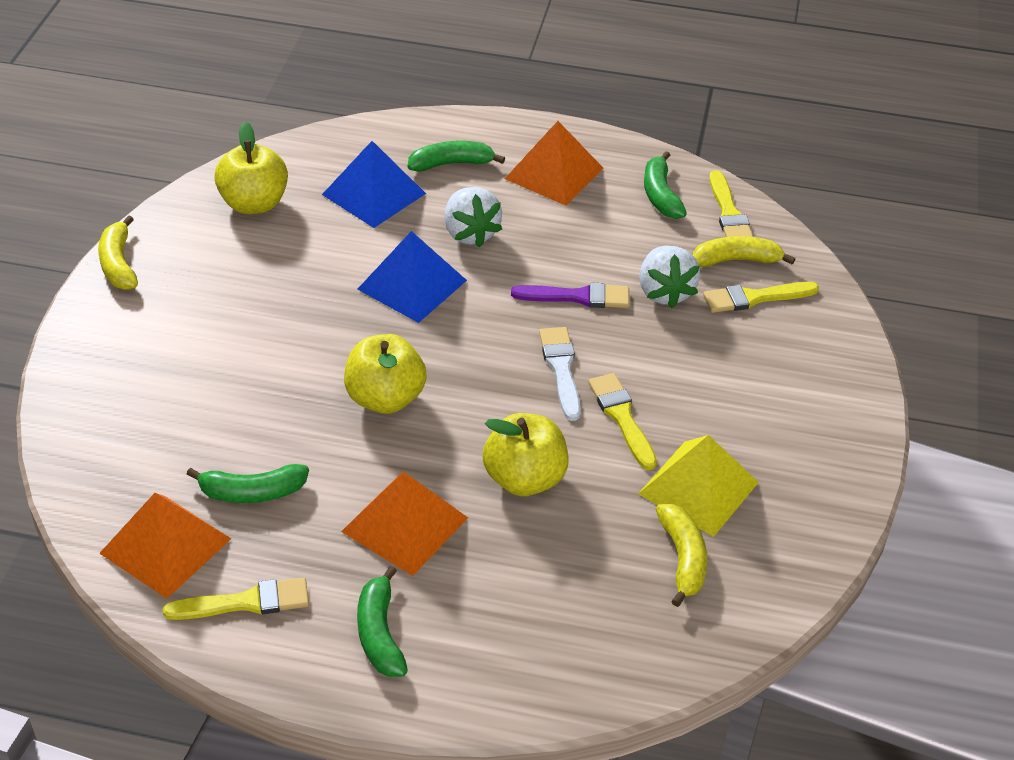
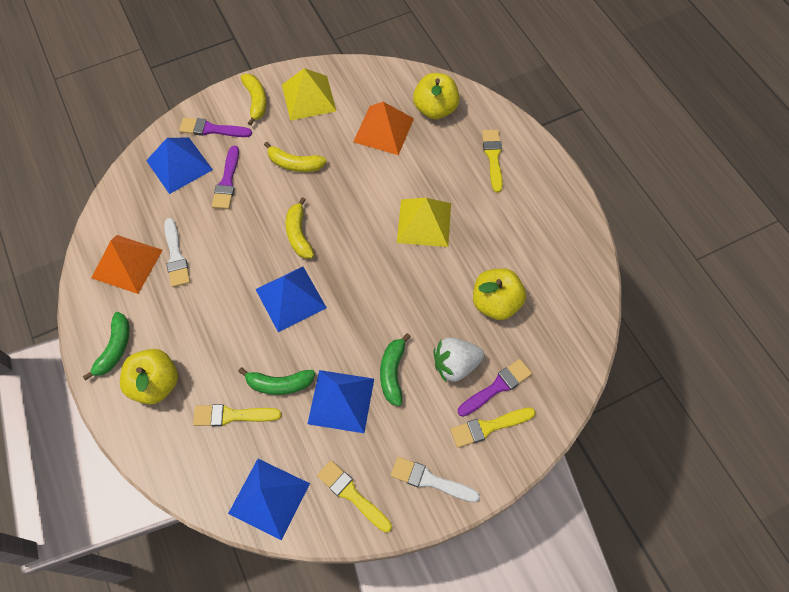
blue pyramid: 2 -> 4
green banana: 4 -> 3
orange pyramid: 3 -> 2
purple brush: 1 -> 3
white brush: 1 -> 2
white strawberry: 2 -> 1
yellow pyramid: 1 -> 2

